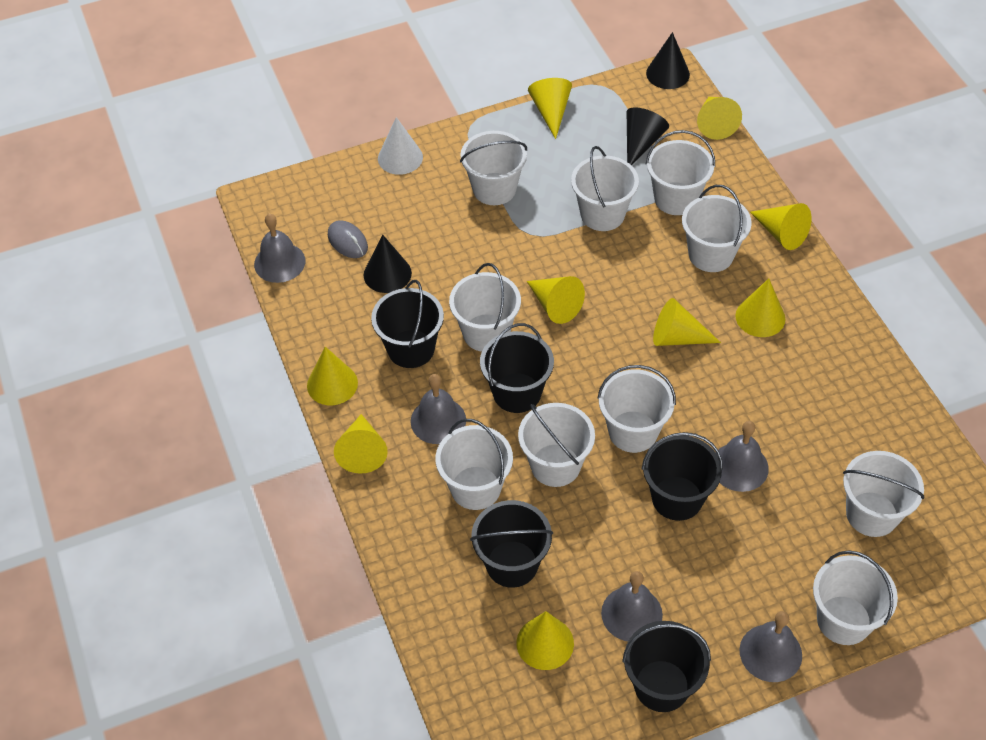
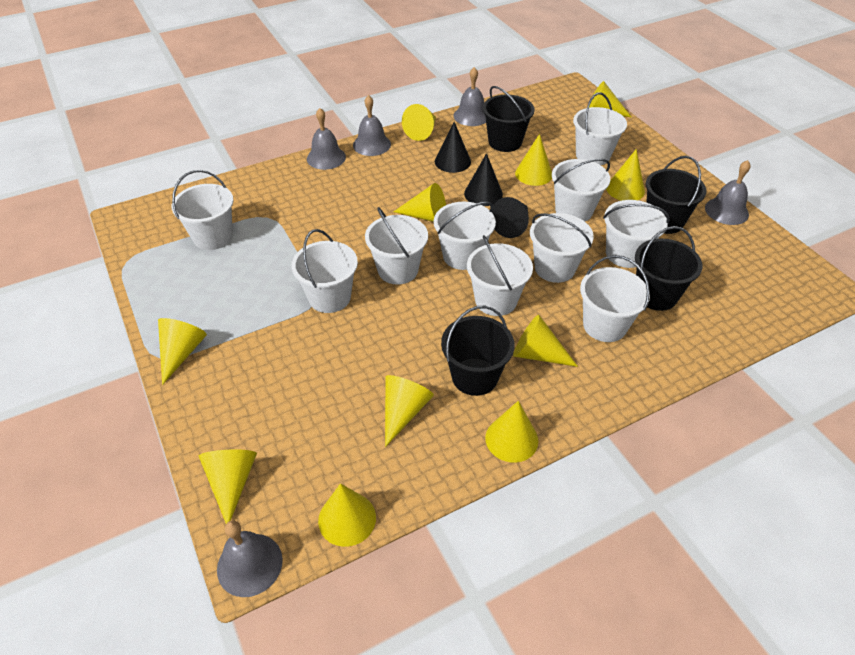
black bucket: 5 -> 4
grey mouse: 1 -> 0
white cone: 1 -> 0
yellow cone: 9 -> 11

